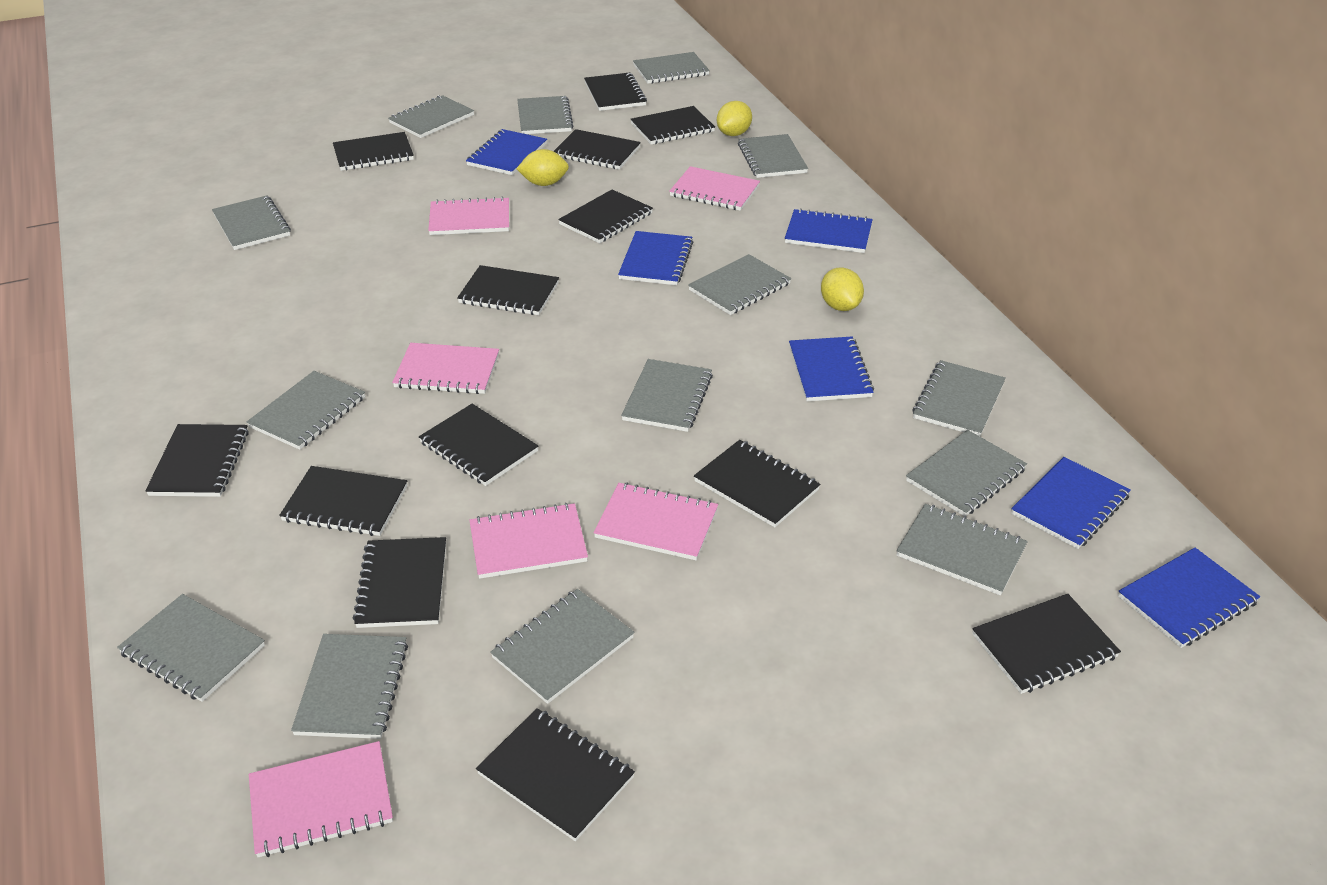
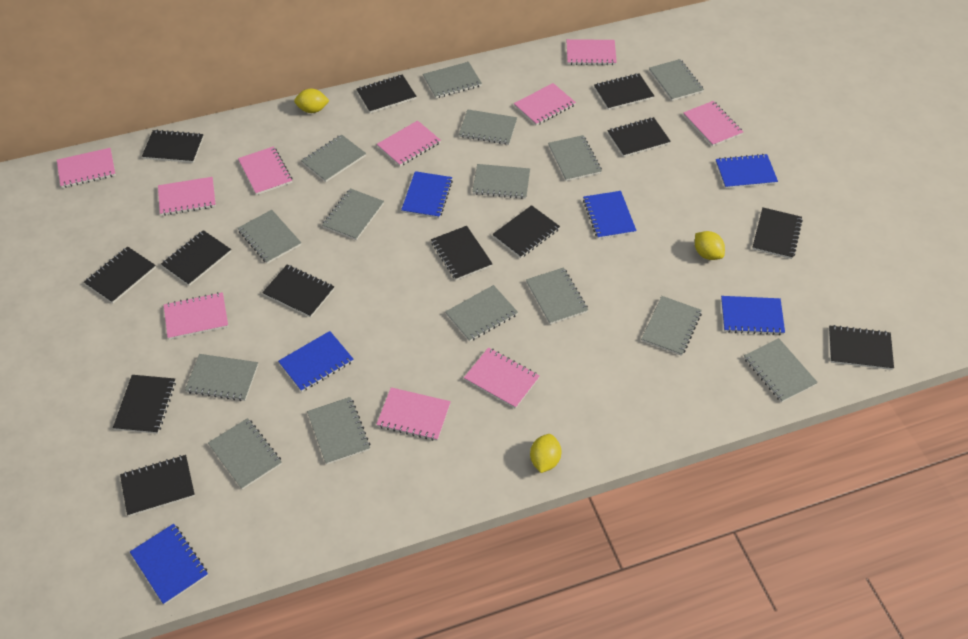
grey notebook: 14 -> 15
pink notebook: 6 -> 10

